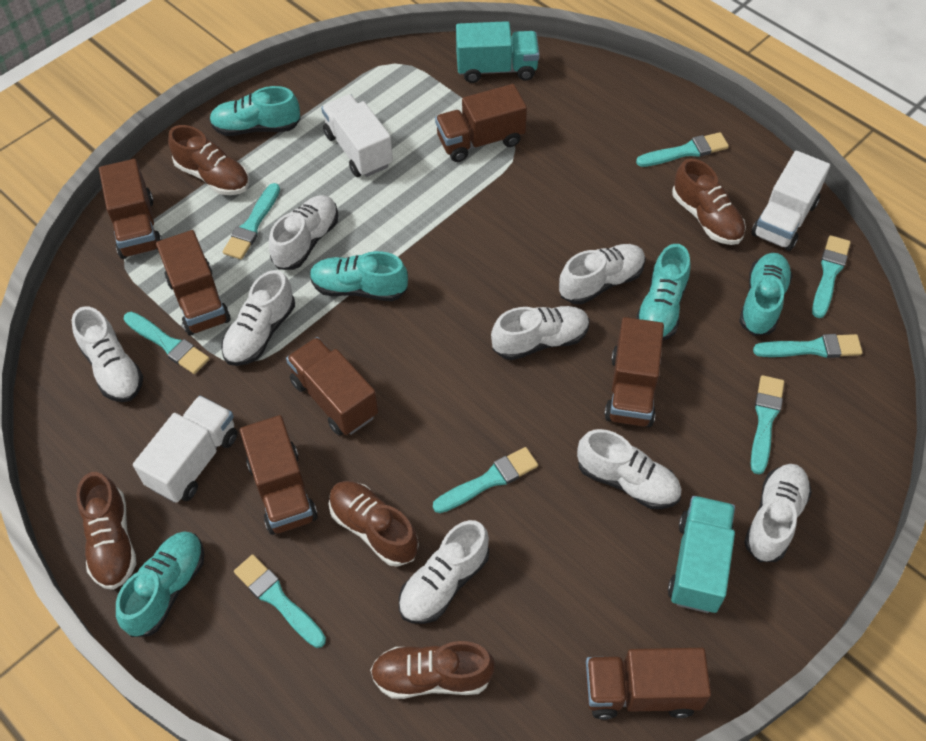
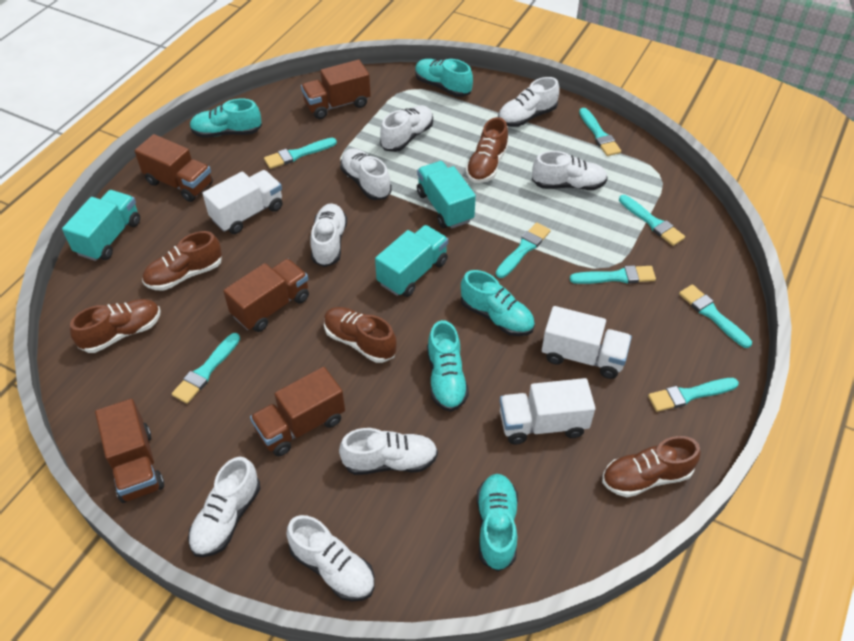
brown truck: 7 -> 5
turquoise truck: 2 -> 3

